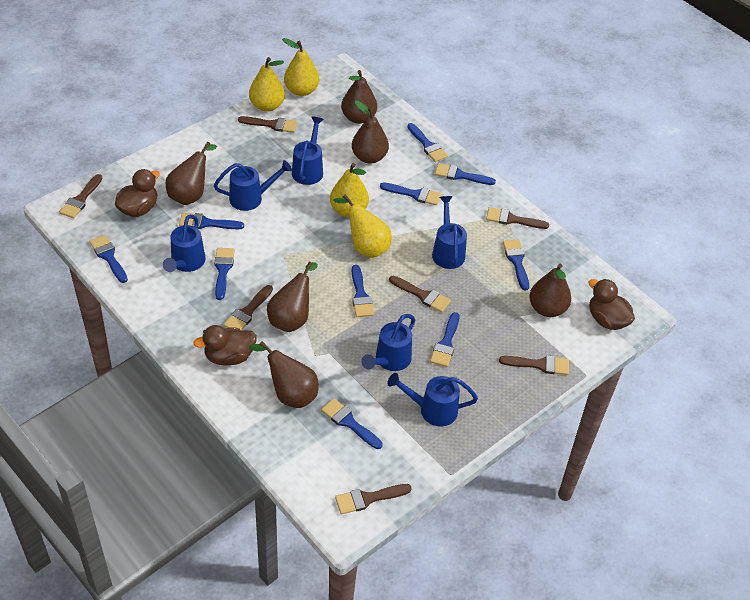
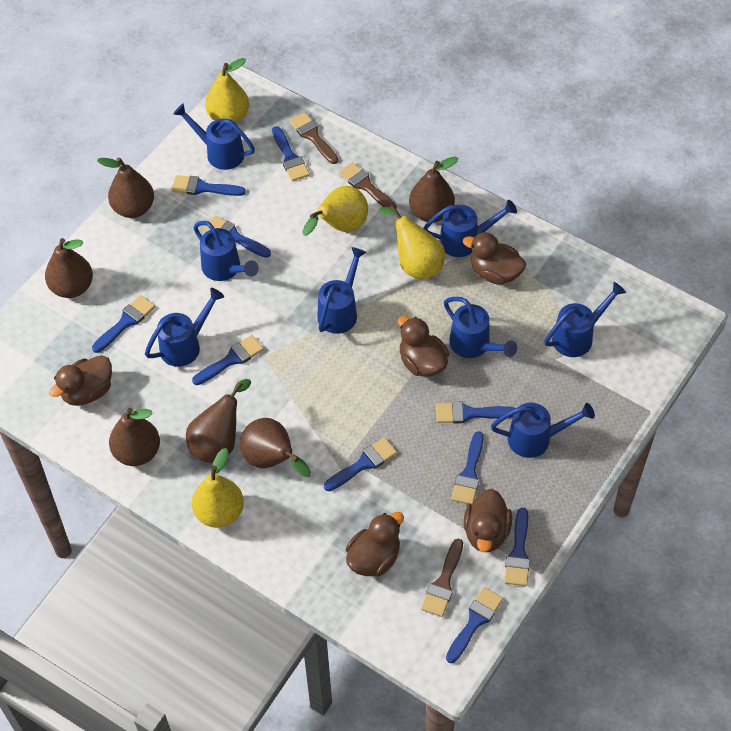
blue watering can: 6 -> 8
brown brush: 7 -> 3
brown duck: 3 -> 5

